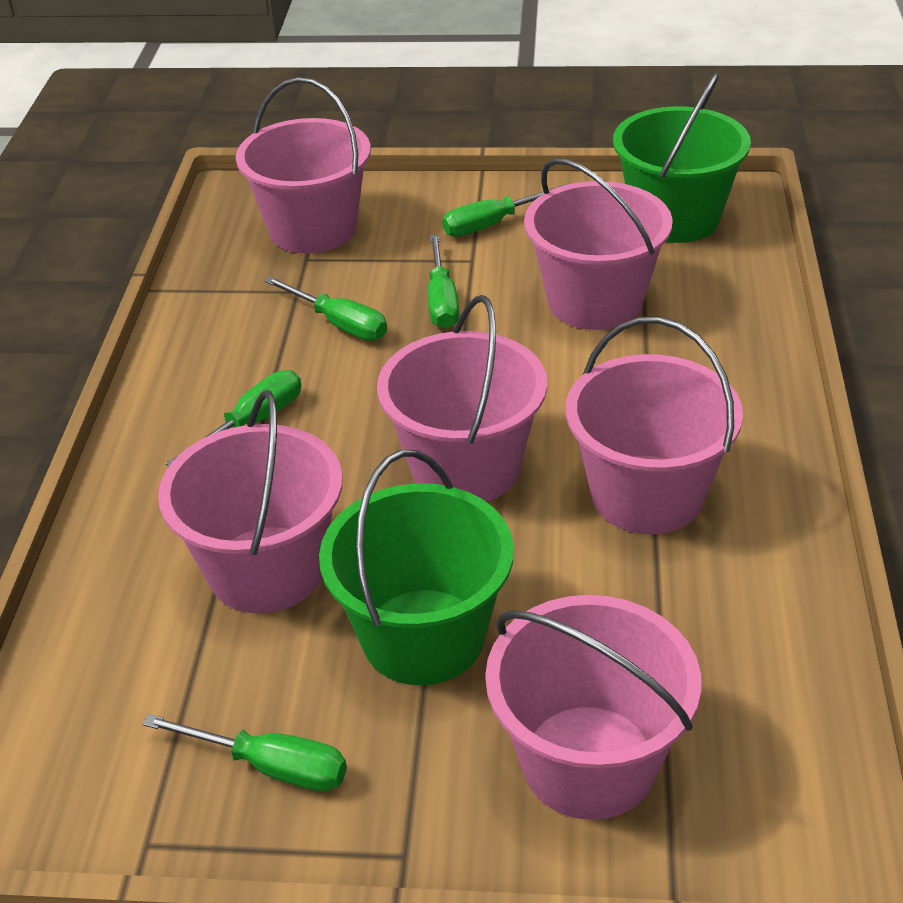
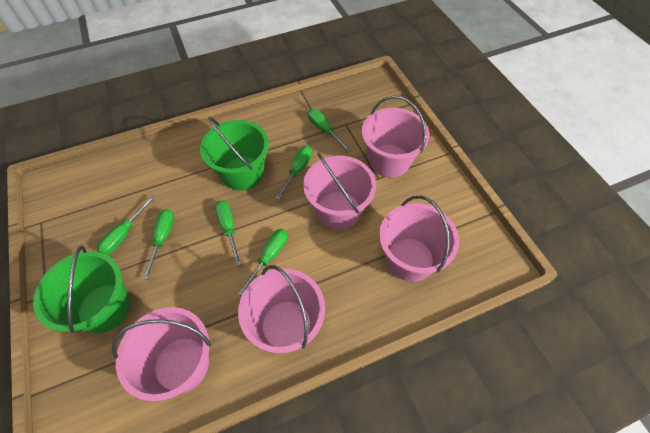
green screwdriver: 5 -> 6
pink bucket: 6 -> 5

